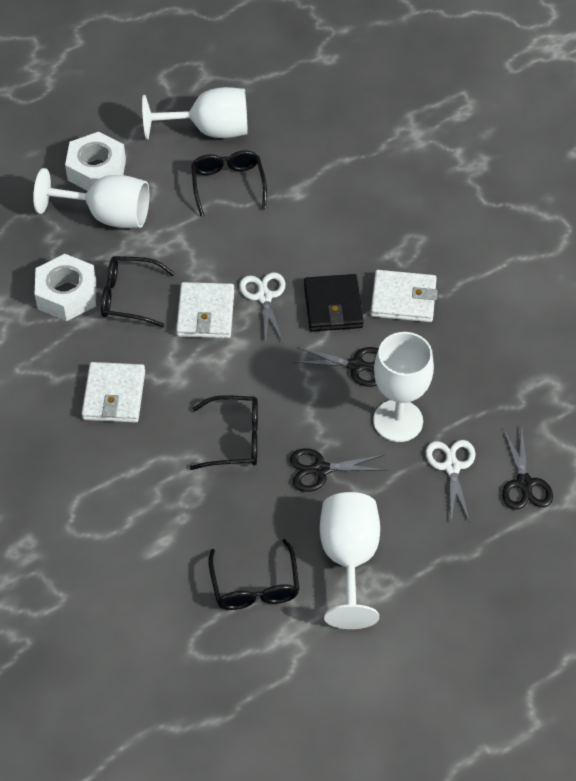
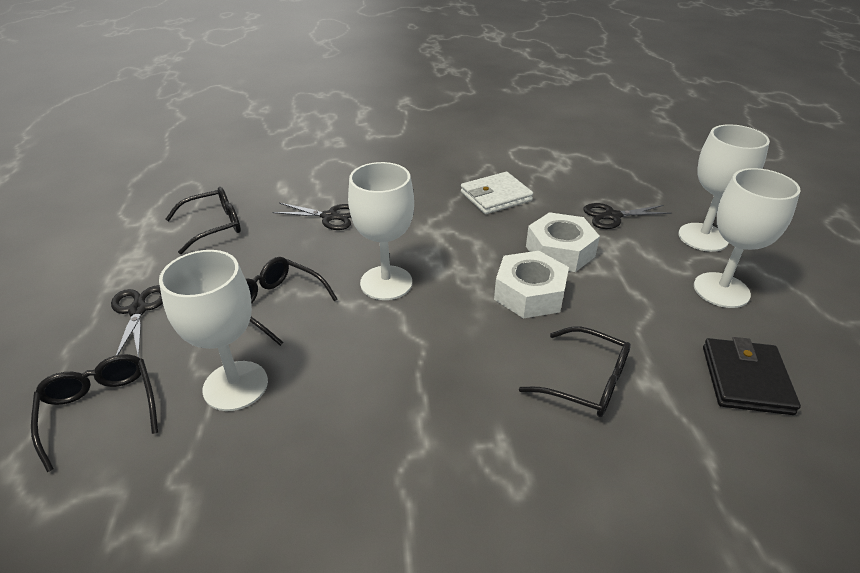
white scissors: 2 -> 0
white wallet: 3 -> 1

